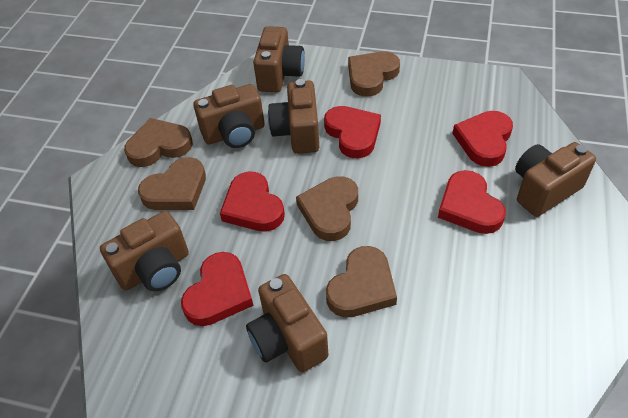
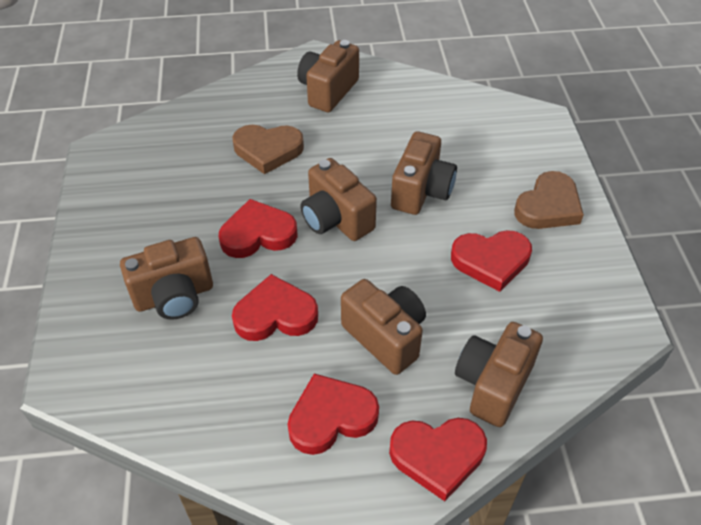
brown heart: 5 -> 2

